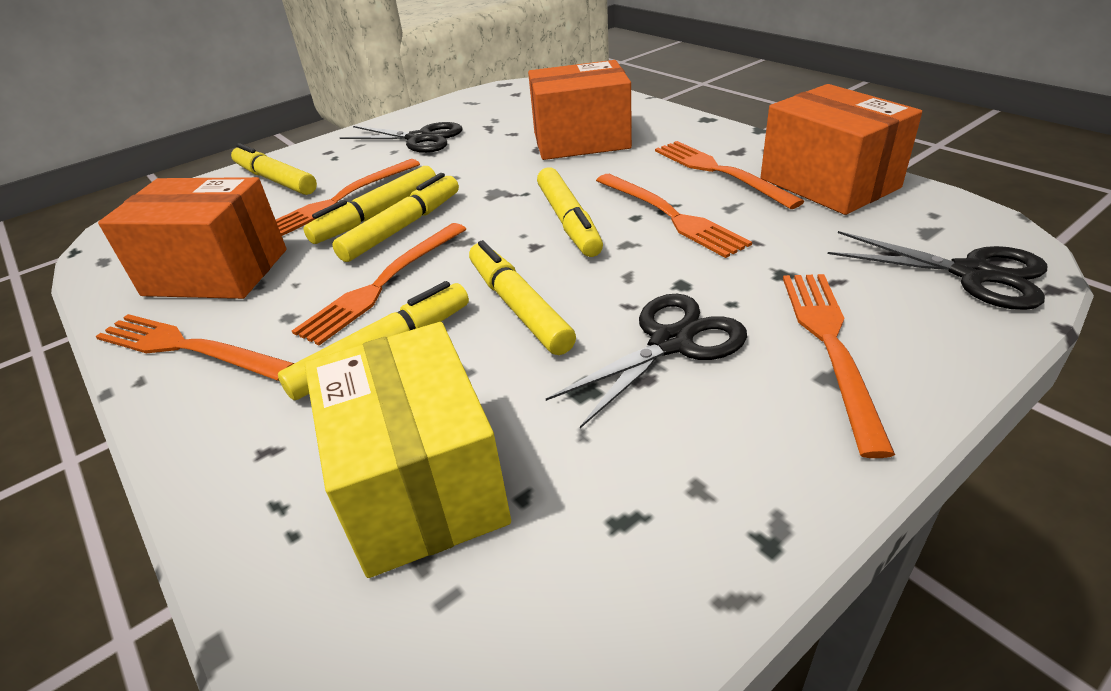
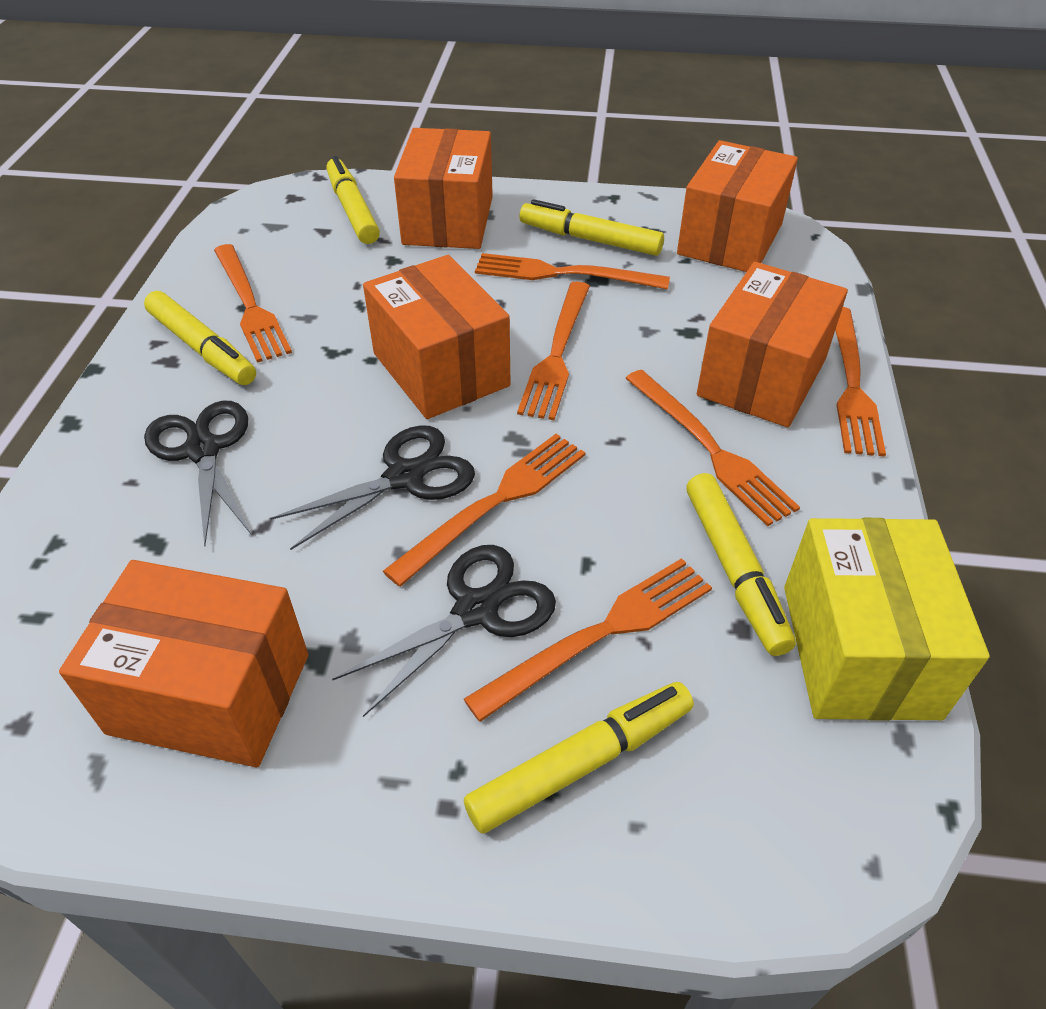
orange box: 3 -> 5
orange fork: 6 -> 7
yellow marker: 6 -> 5

